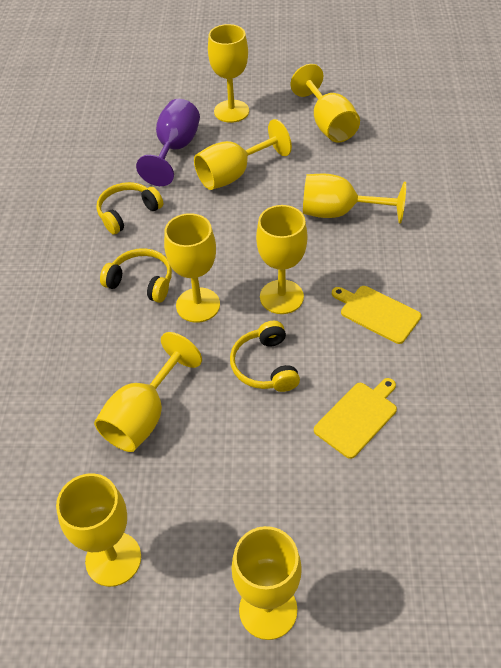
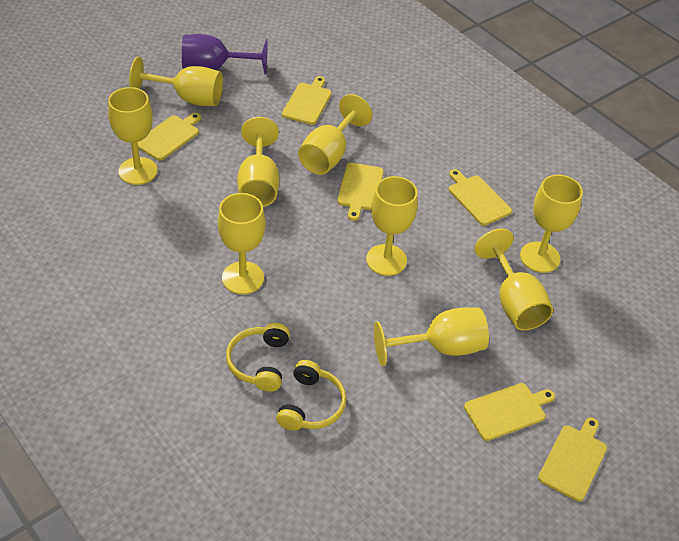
yellow cutting board: 2 -> 6
yellow headphones: 3 -> 2

